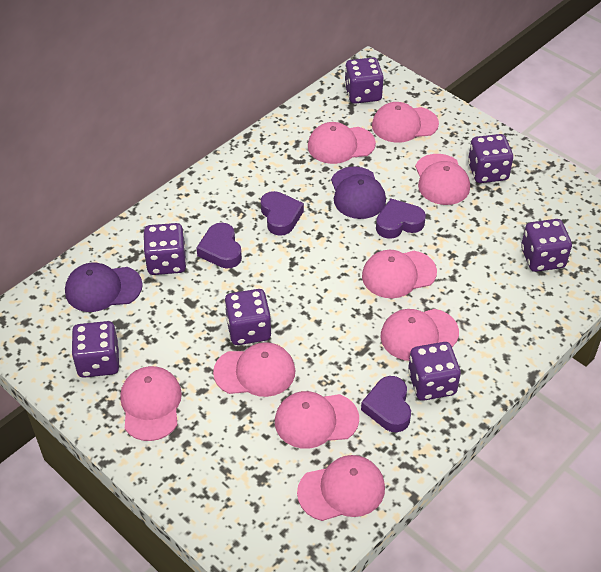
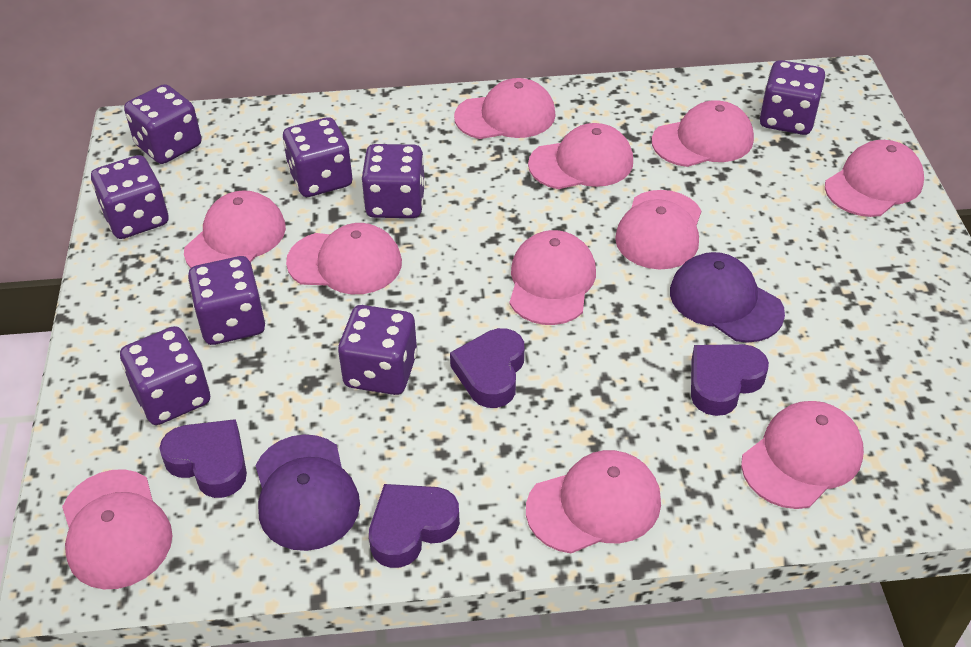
pink cap: 9 -> 11
purple dice: 7 -> 8

